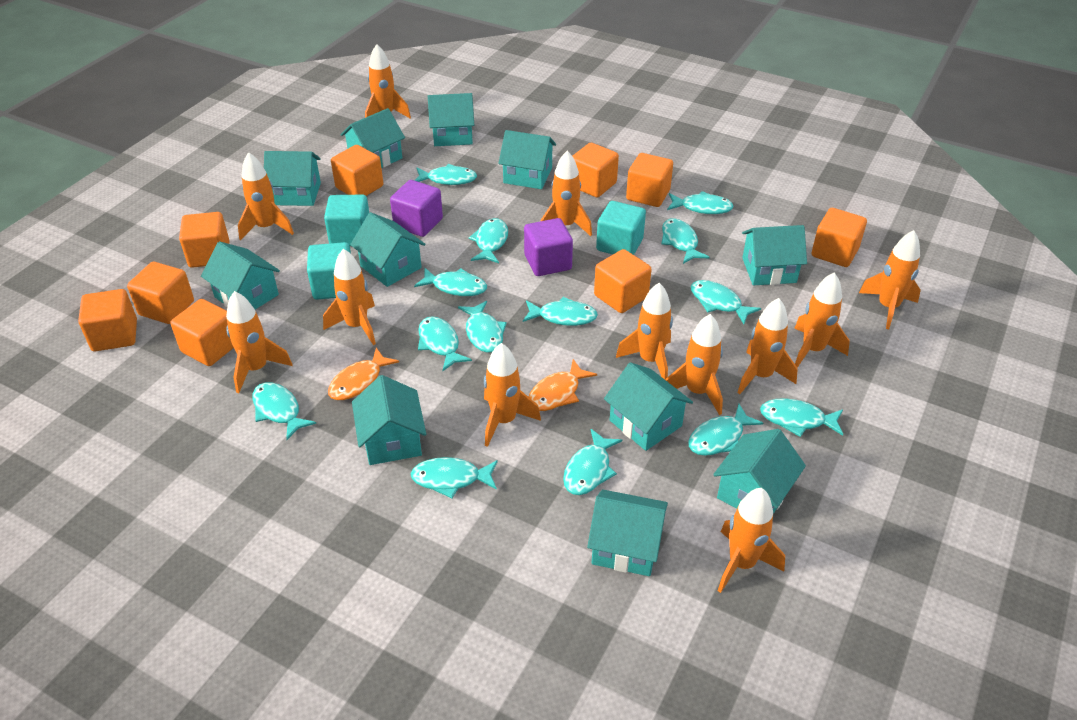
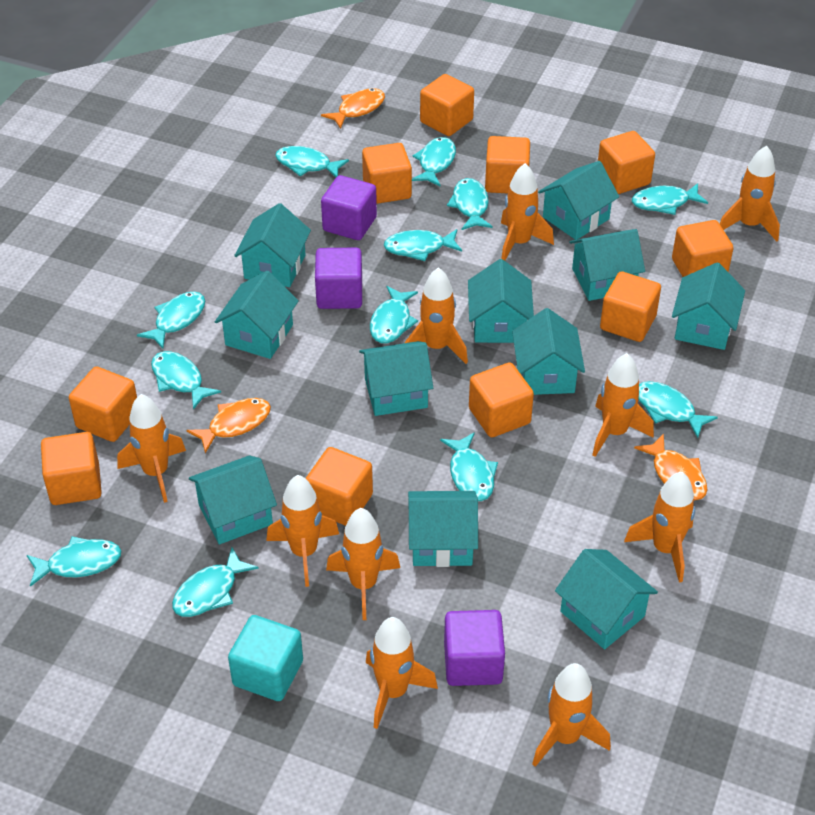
orange cube: 9 -> 10
orange fish: 2 -> 3
orange rocket: 12 -> 10
purple cube: 2 -> 3
turquoise cube: 3 -> 1
turquoise fish: 14 -> 12

